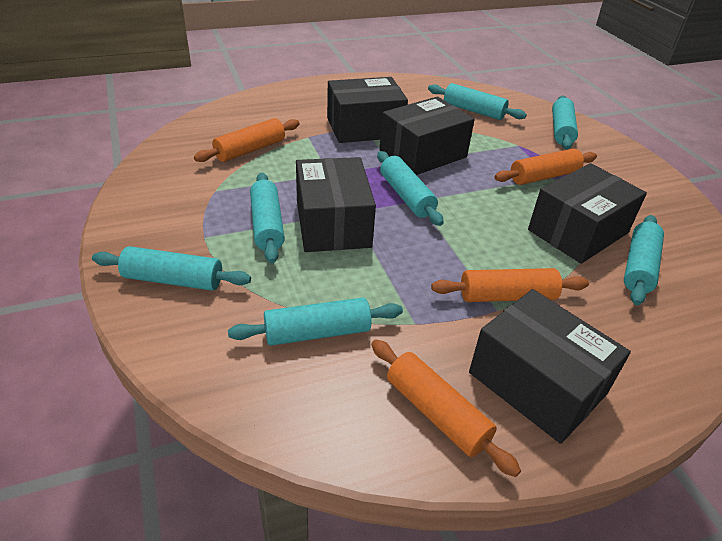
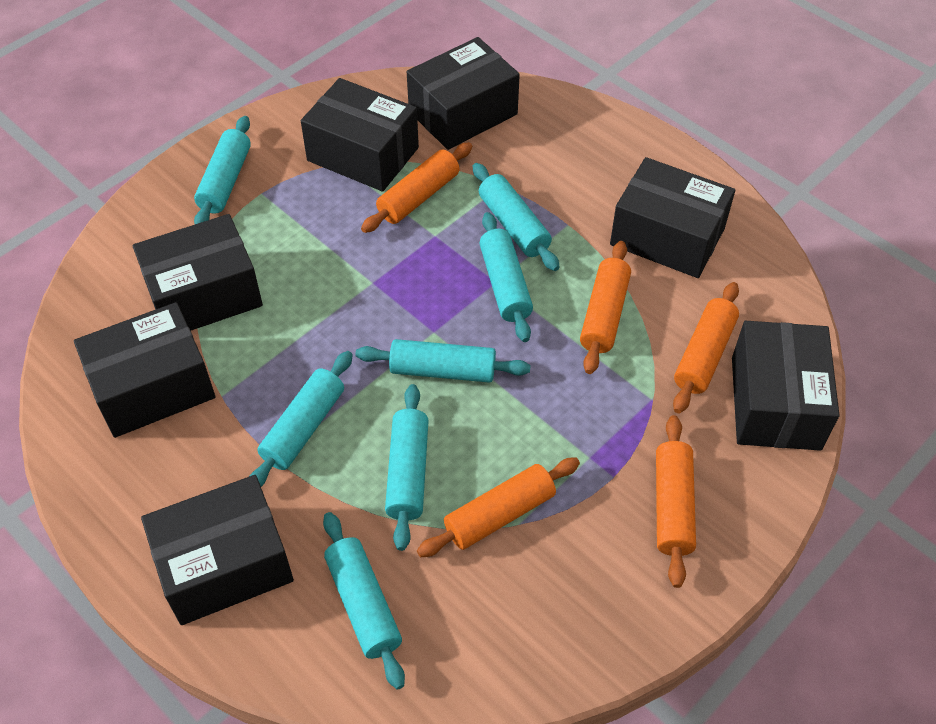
black box: 5 -> 7
orange rolling pin: 4 -> 5

